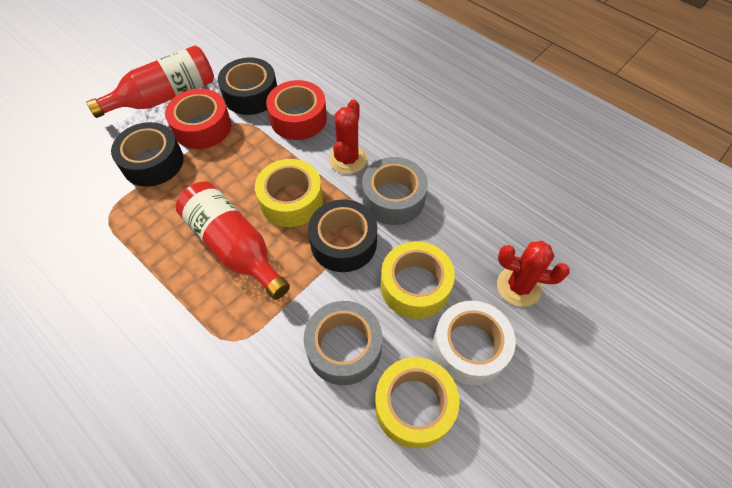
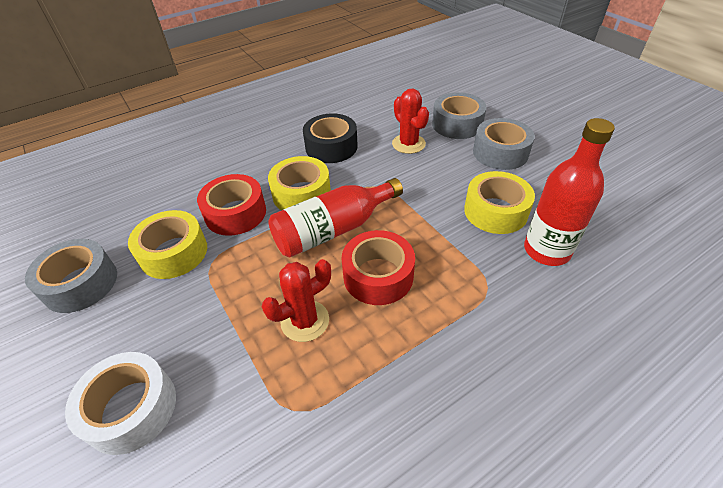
black tape: 3 -> 1
grey tape: 2 -> 3

